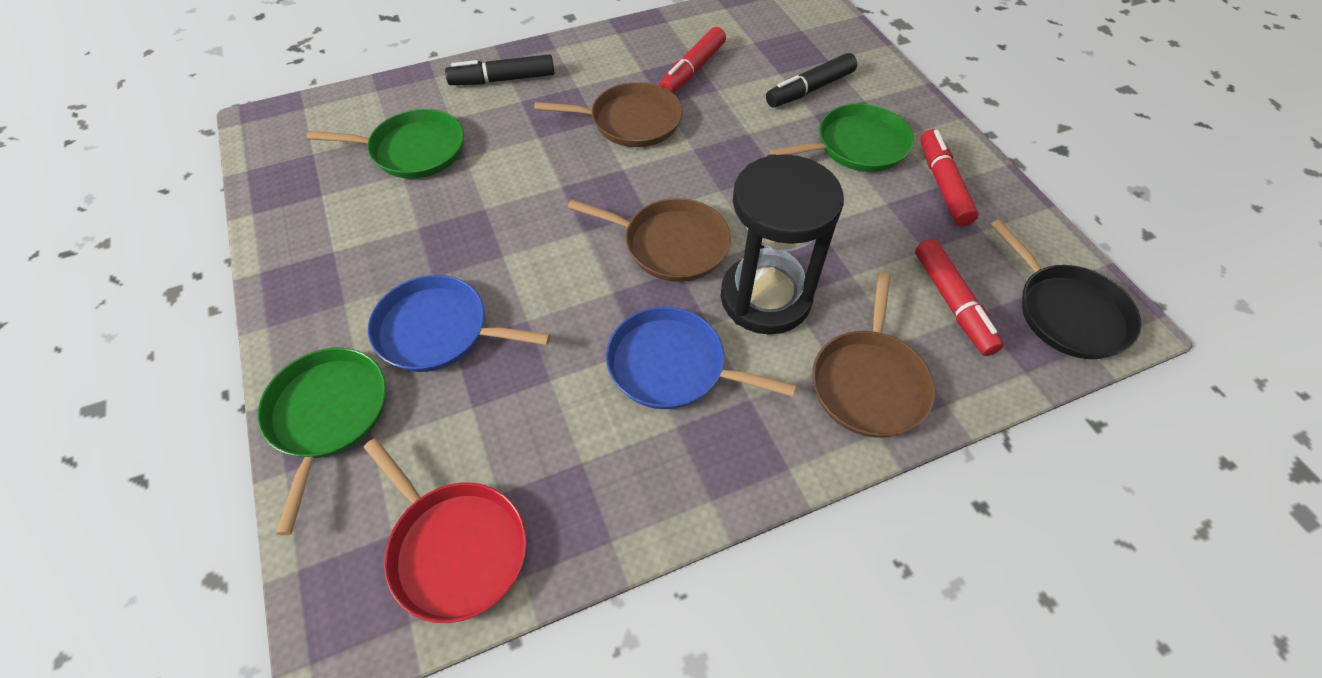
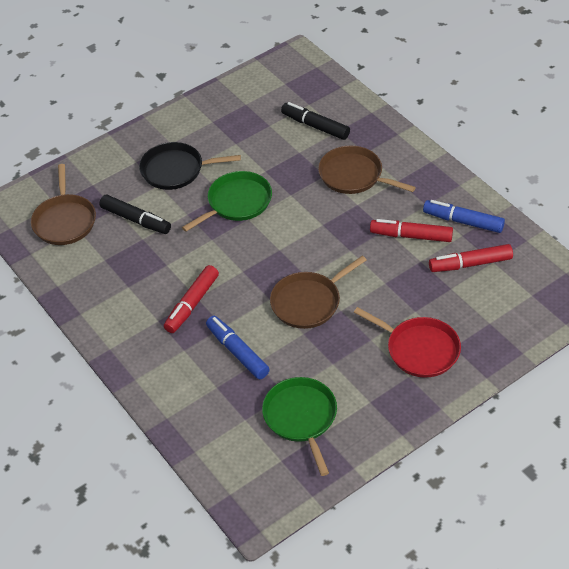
black hourglass: 1 -> 0
blue marker: 0 -> 2
blue pan: 2 -> 0
green pan: 3 -> 2

